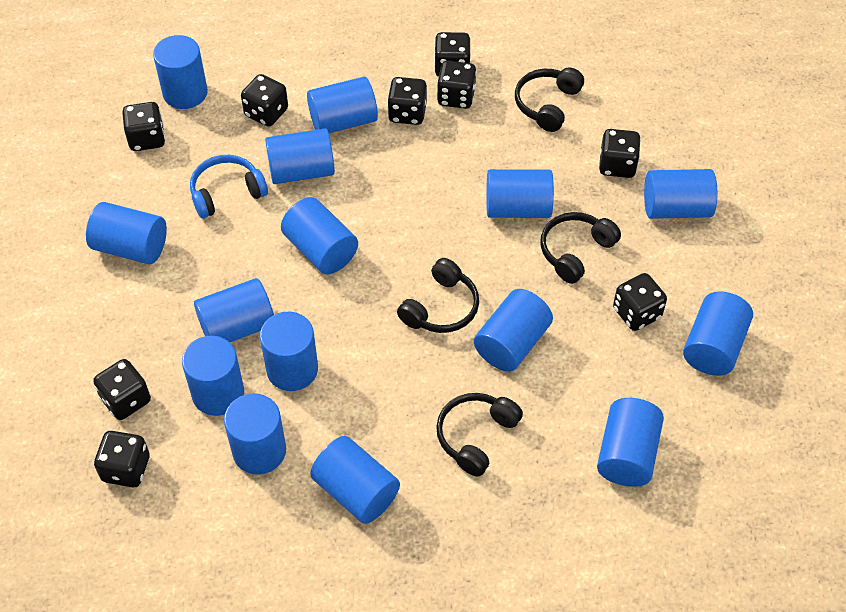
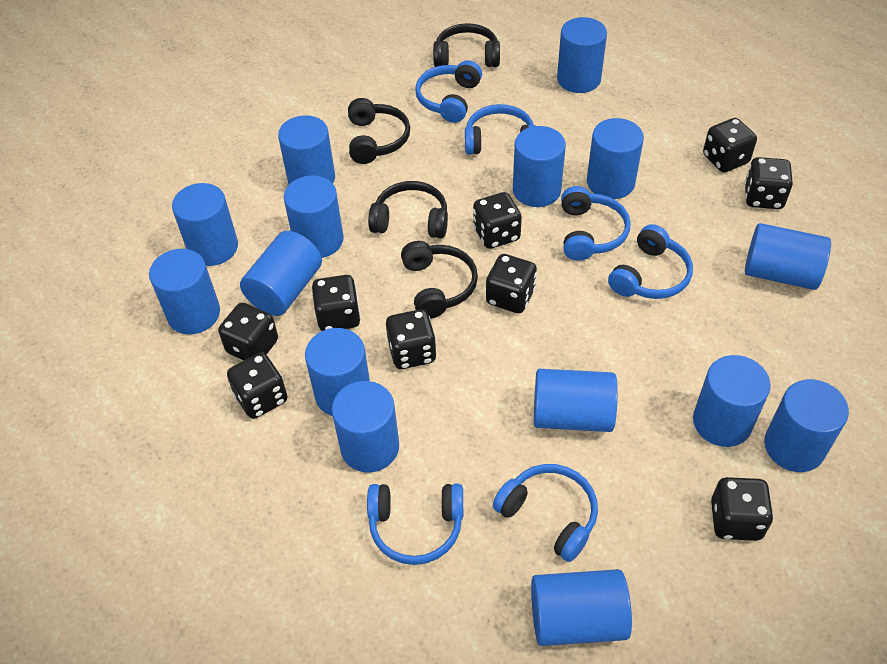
blue headphones: 1 -> 6

